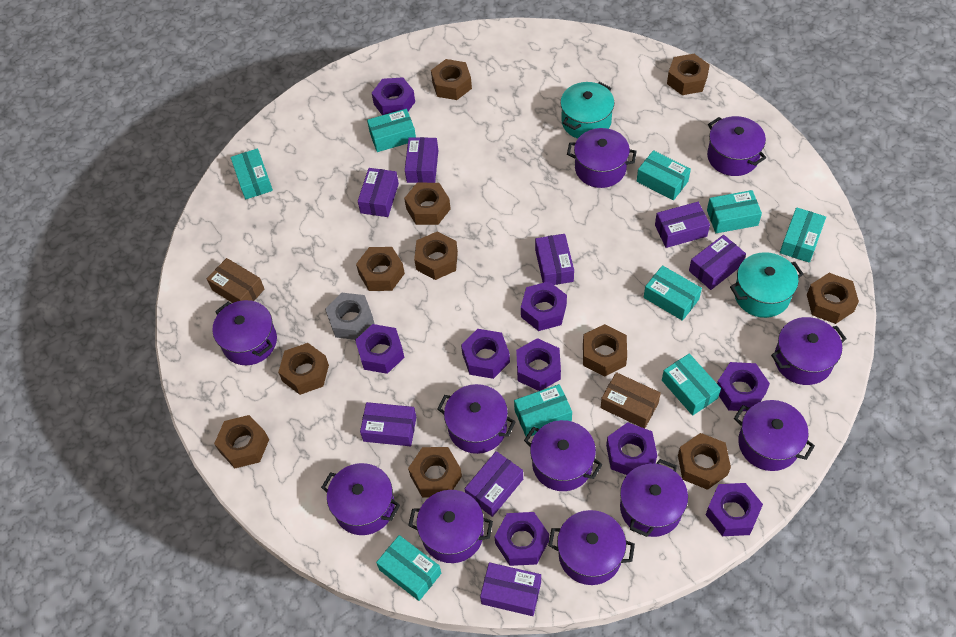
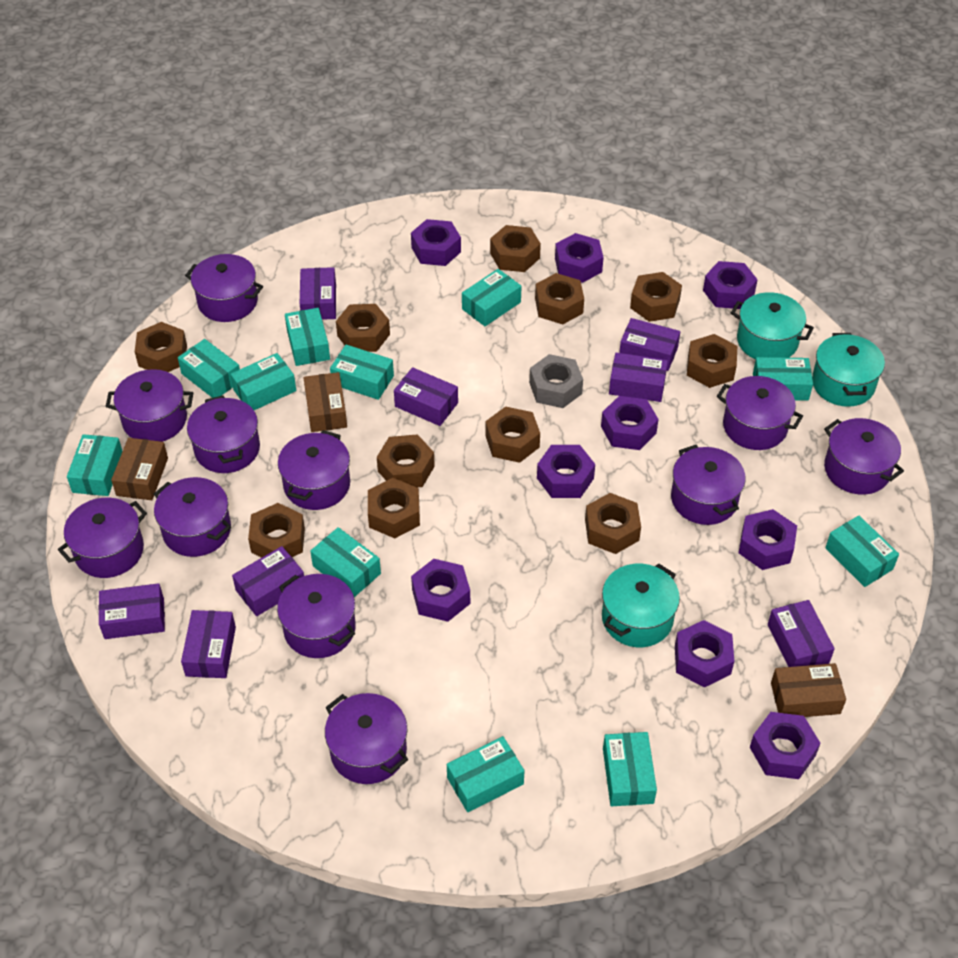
brown box: 2 -> 3
turquoise box: 9 -> 11
turquoise pot: 2 -> 3

